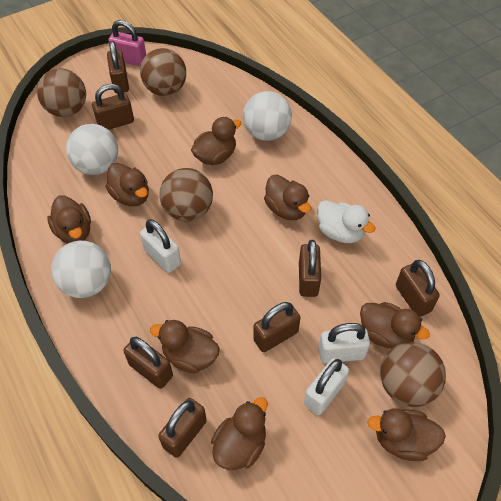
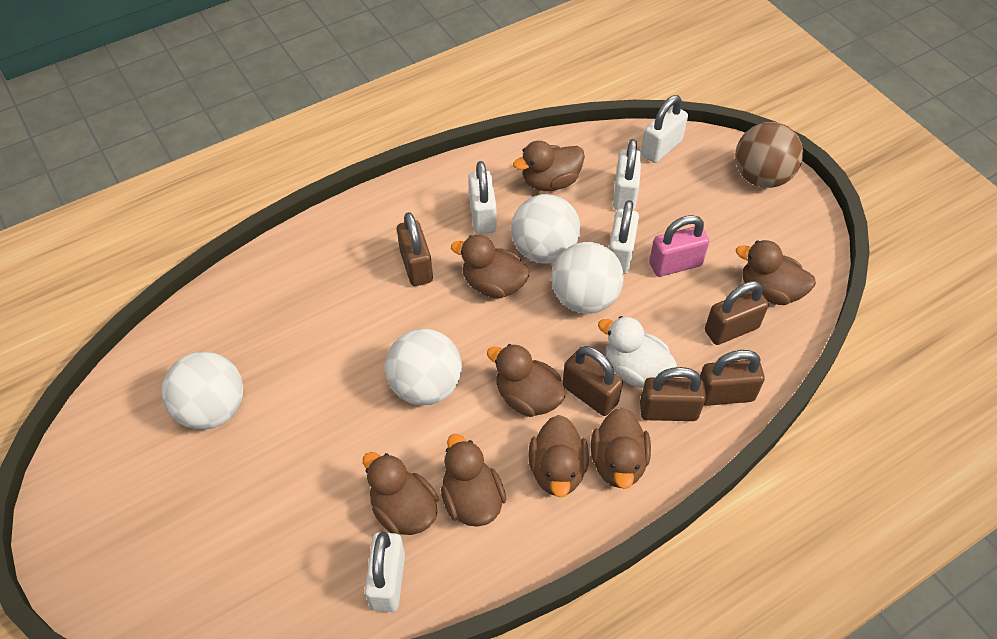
brown ball: 4 -> 1
brown padlock: 7 -> 5
white ball: 3 -> 4
white padlock: 3 -> 5

